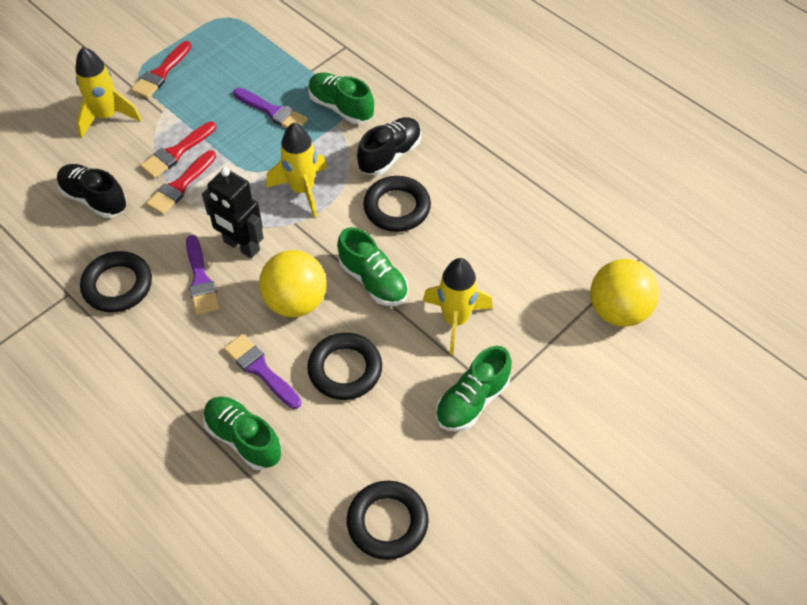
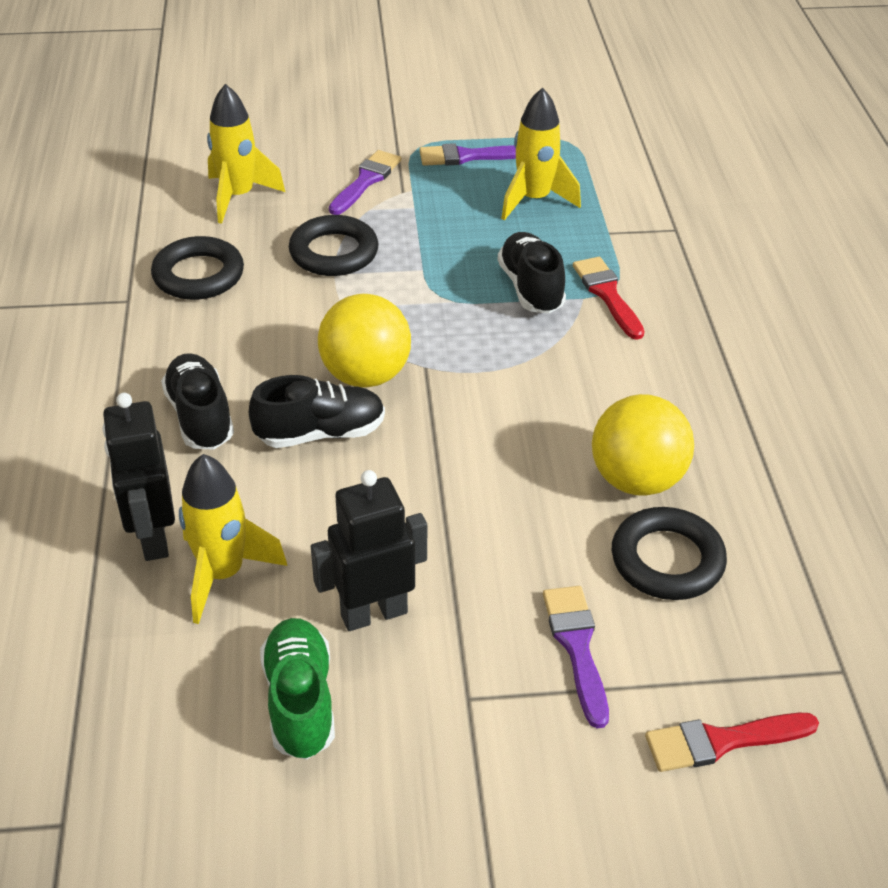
black ring: 4 -> 3
black robot: 1 -> 2
black shoe: 2 -> 3
green shoe: 4 -> 1
red brush: 3 -> 2

